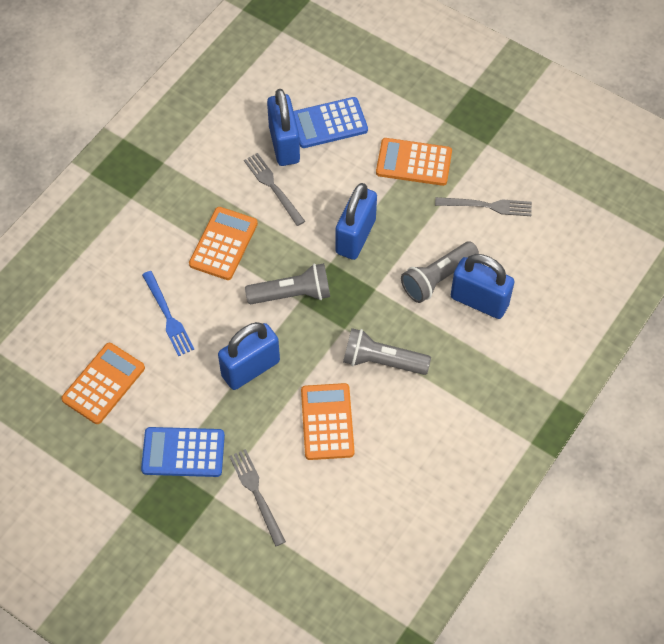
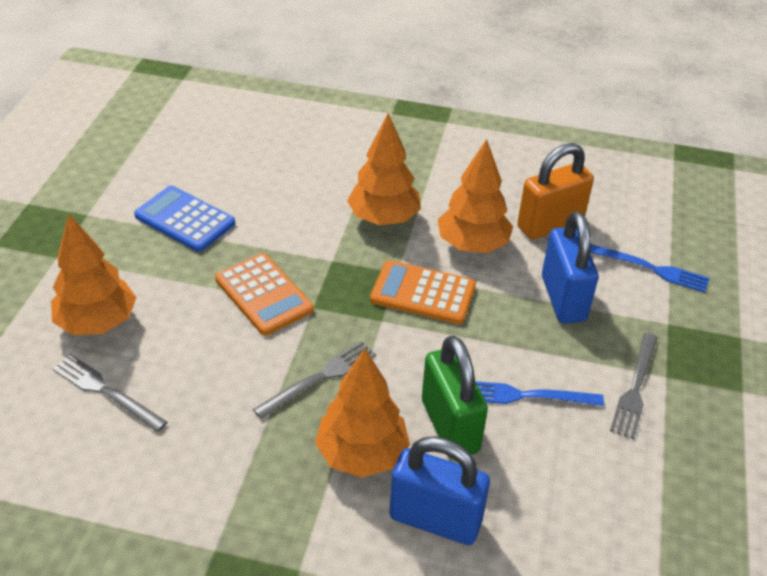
blue calculator: 2 -> 1
blue fork: 1 -> 2
blue padlock: 4 -> 2
green padlock: 0 -> 1
grey flashlight: 3 -> 0
orange calculator: 4 -> 2
orange padlock: 0 -> 1
orange tree: 0 -> 4

